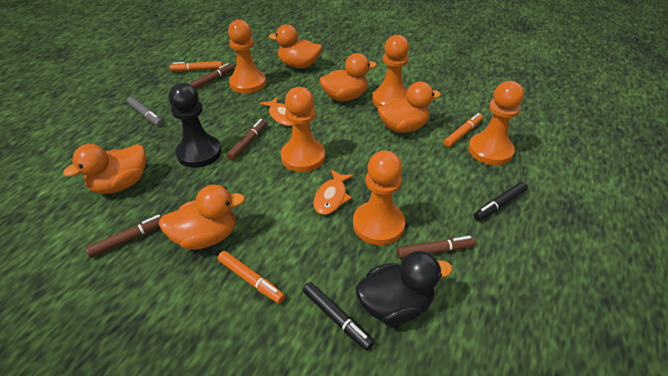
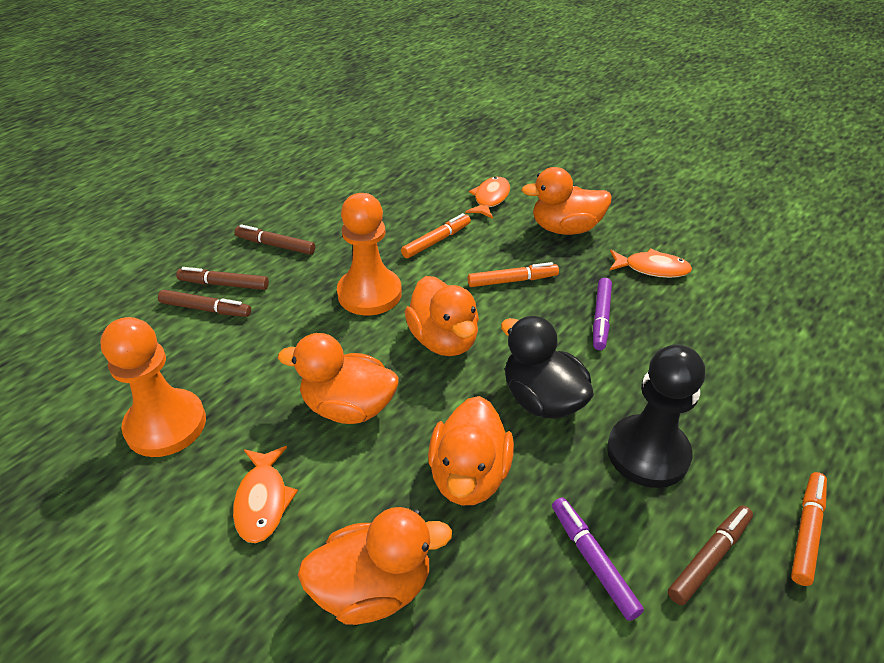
black marker: 2 -> 0
grey marker: 1 -> 0
orange fish: 2 -> 3
orange pawn: 5 -> 2
purple marker: 0 -> 2

